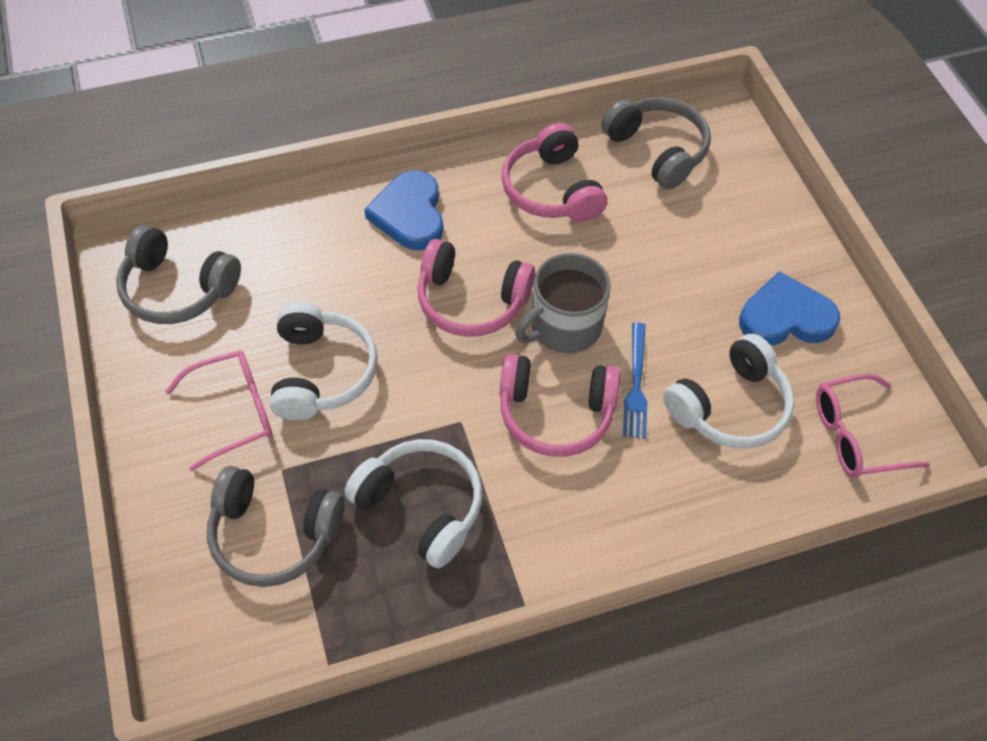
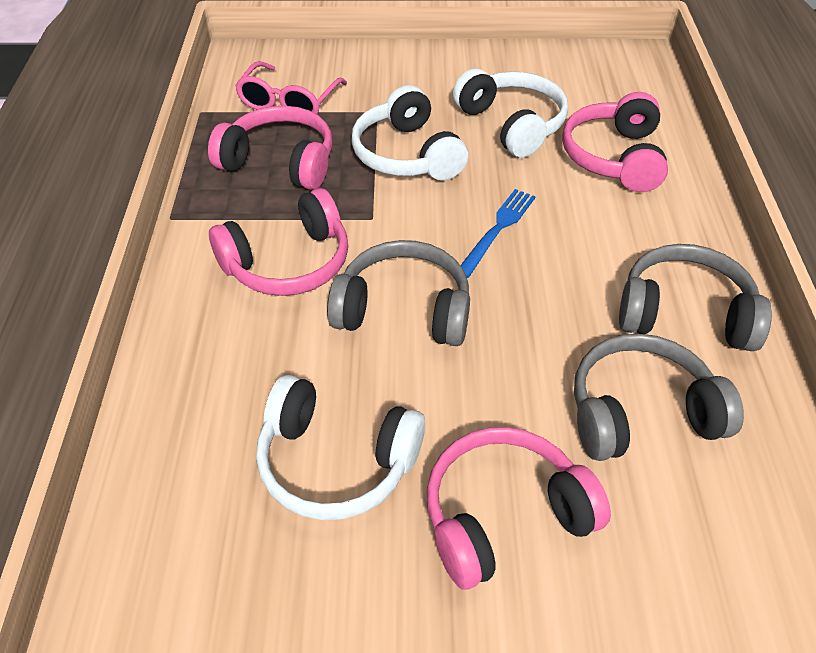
blue heart: 2 -> 0
grey mug: 1 -> 0
pink glasses: 2 -> 1
pink headphones: 3 -> 4

